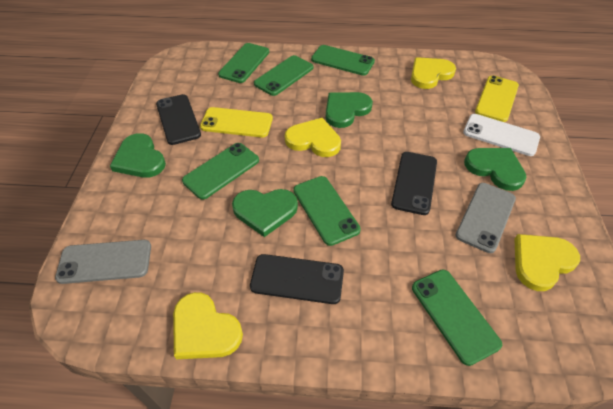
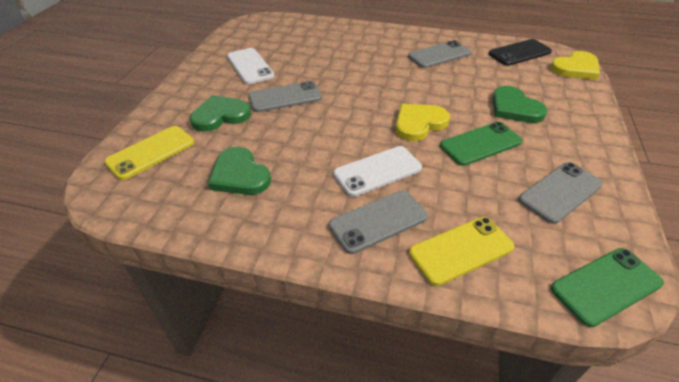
black phone: 3 -> 1
green heart: 4 -> 3
green phone: 6 -> 2
grey phone: 2 -> 4
white phone: 1 -> 2
yellow heart: 4 -> 2

